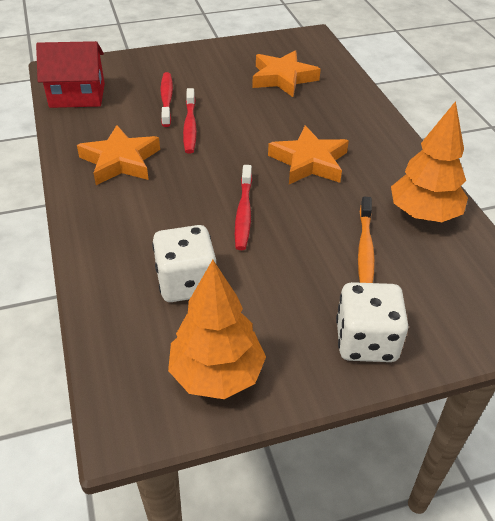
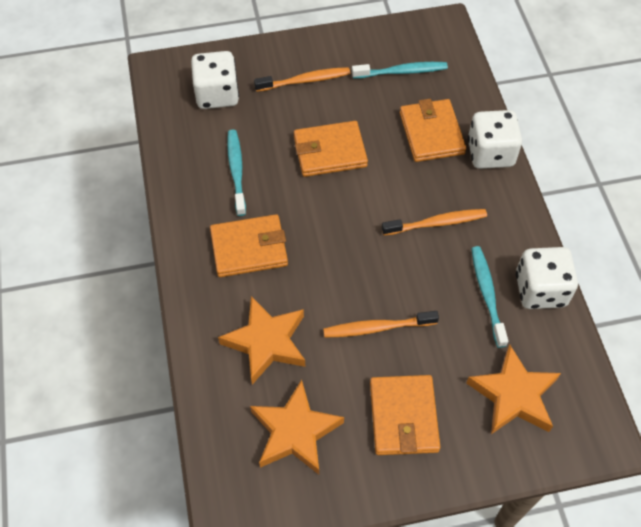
orange toothbrush: 1 -> 3
orange tree: 2 -> 0
orange wallet: 0 -> 4
red house: 1 -> 0
red toothbrush: 3 -> 0
turquoise toothbrush: 0 -> 3
white dice: 2 -> 3

